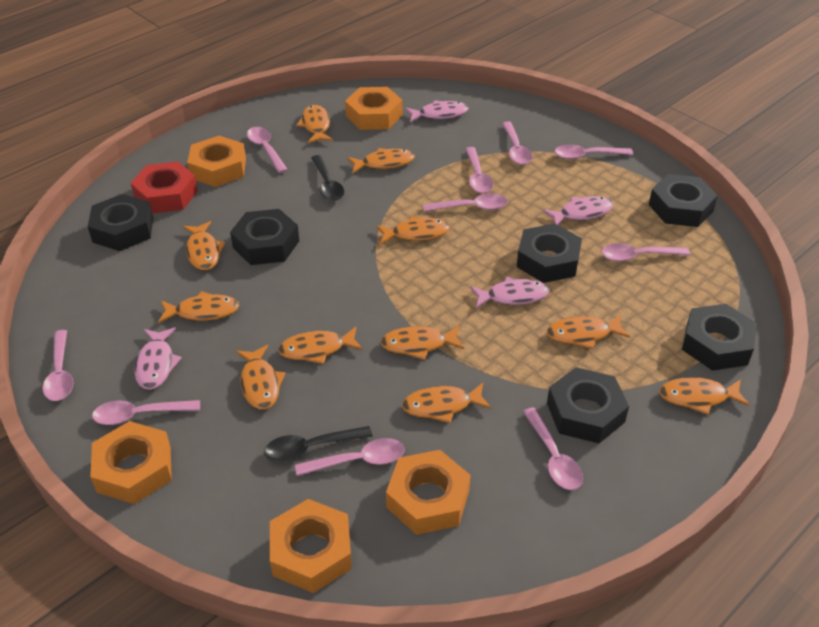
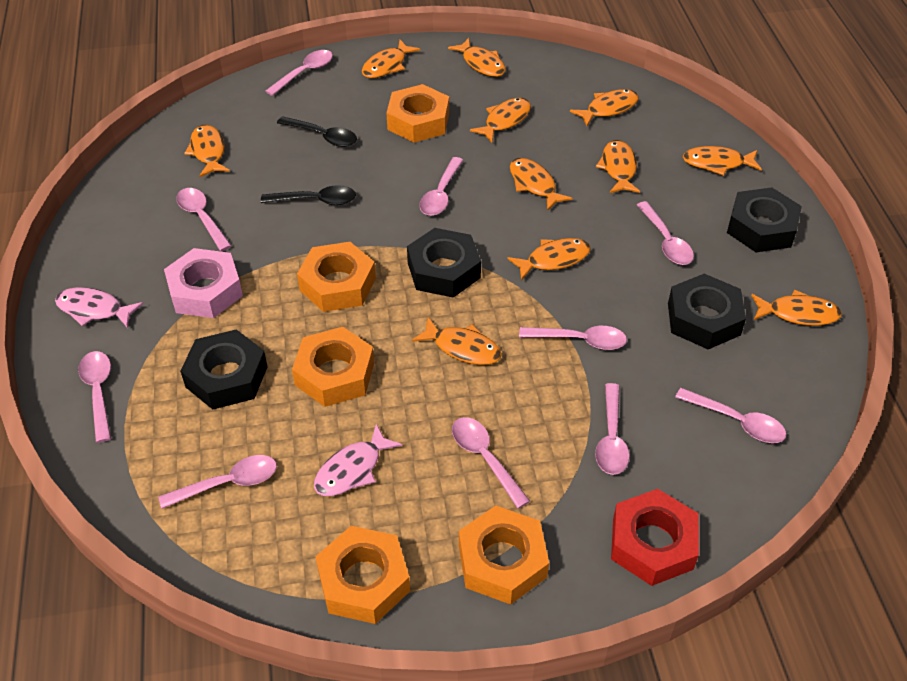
black nut: 6 -> 4
pink fish: 4 -> 2
pink nut: 0 -> 1

